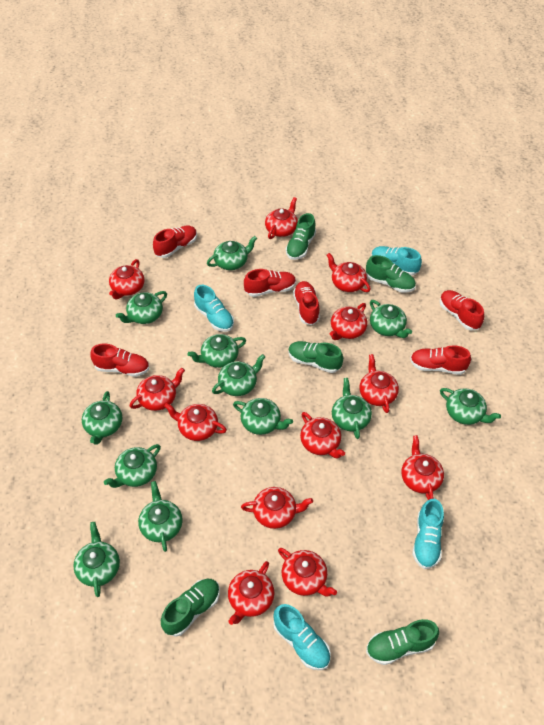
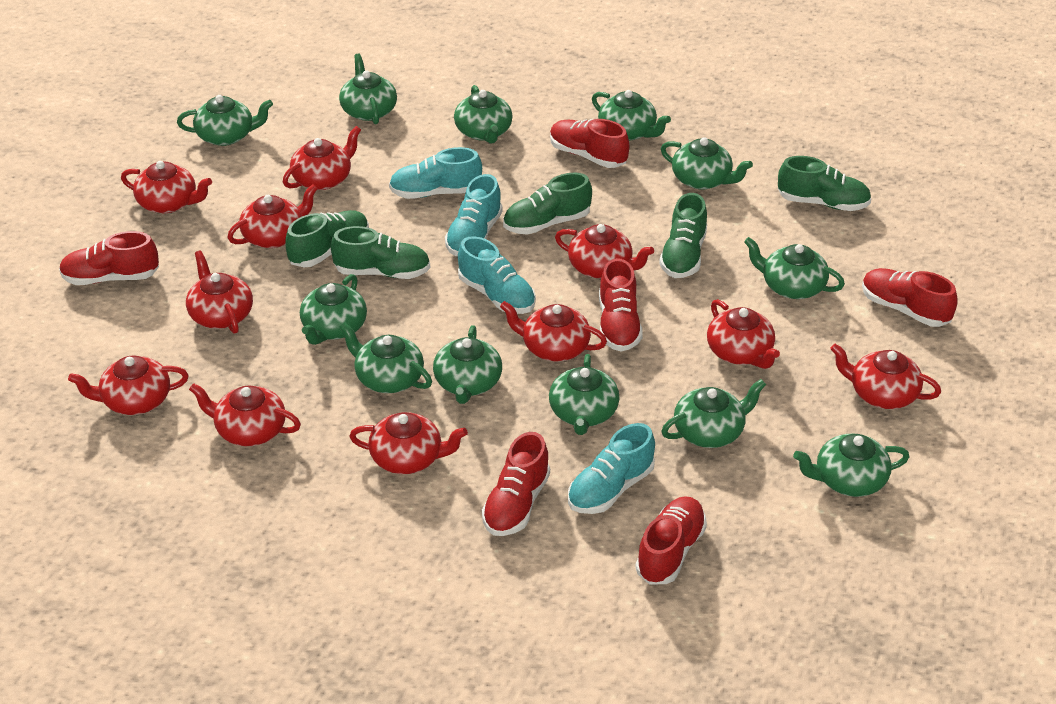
red teapot: 12 -> 11

